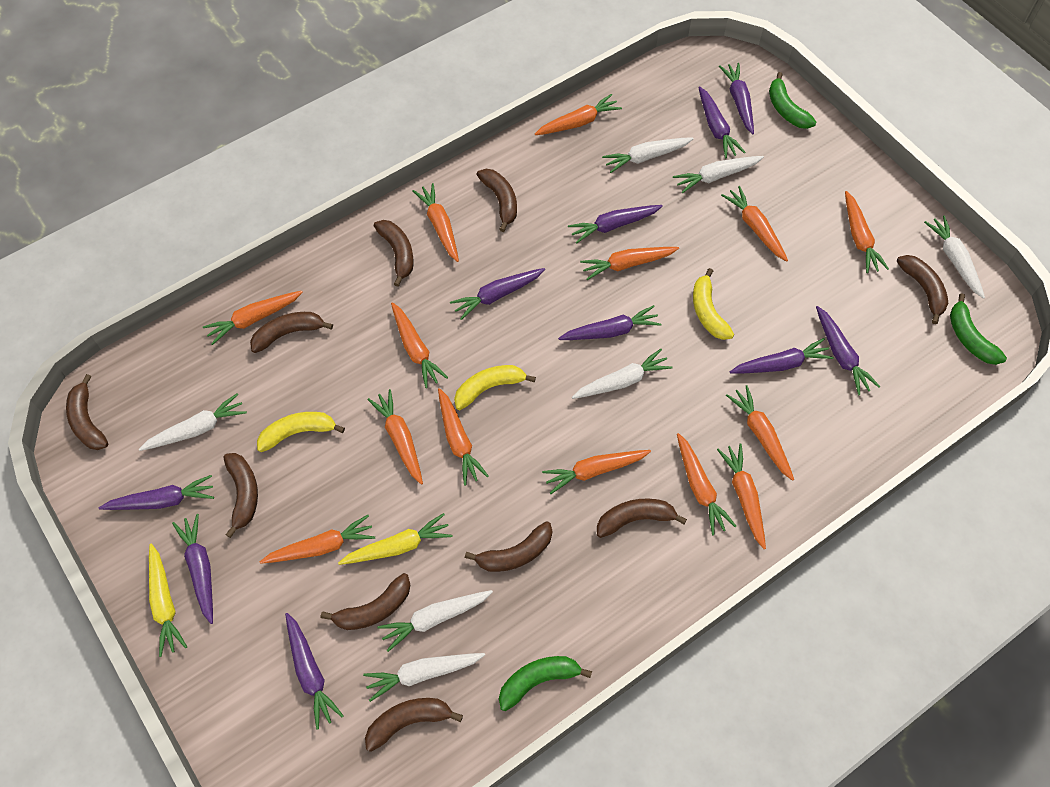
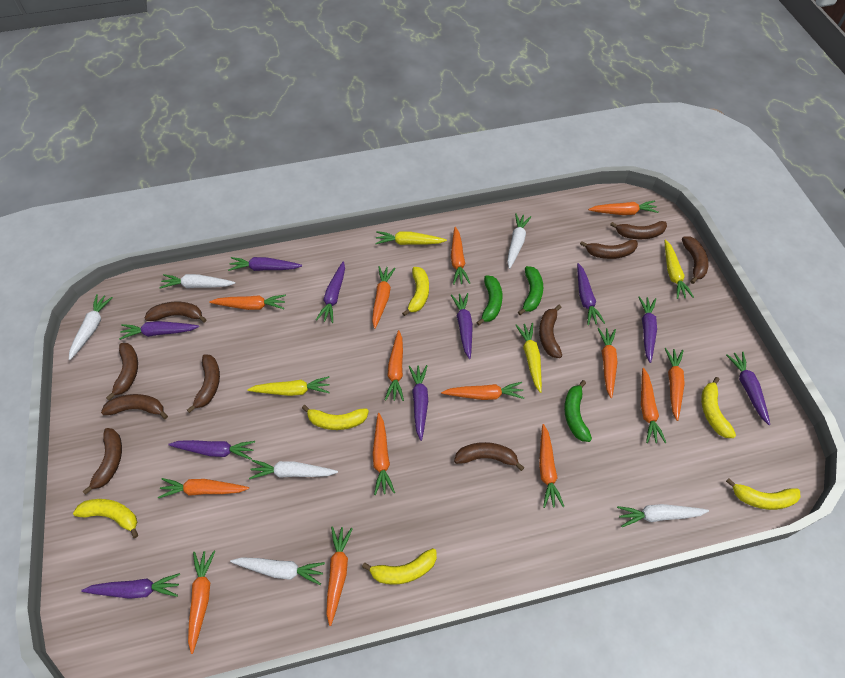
white carrot: 7 -> 6
yellow banana: 3 -> 6
yellow carrot: 2 -> 4

